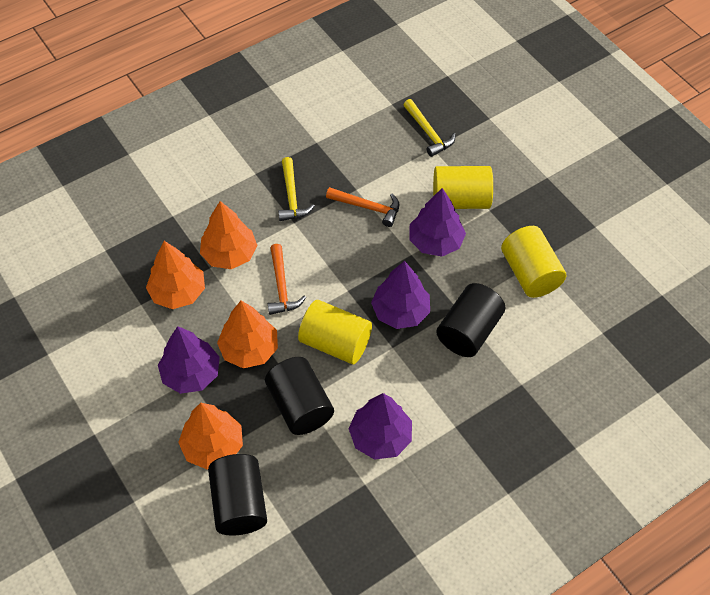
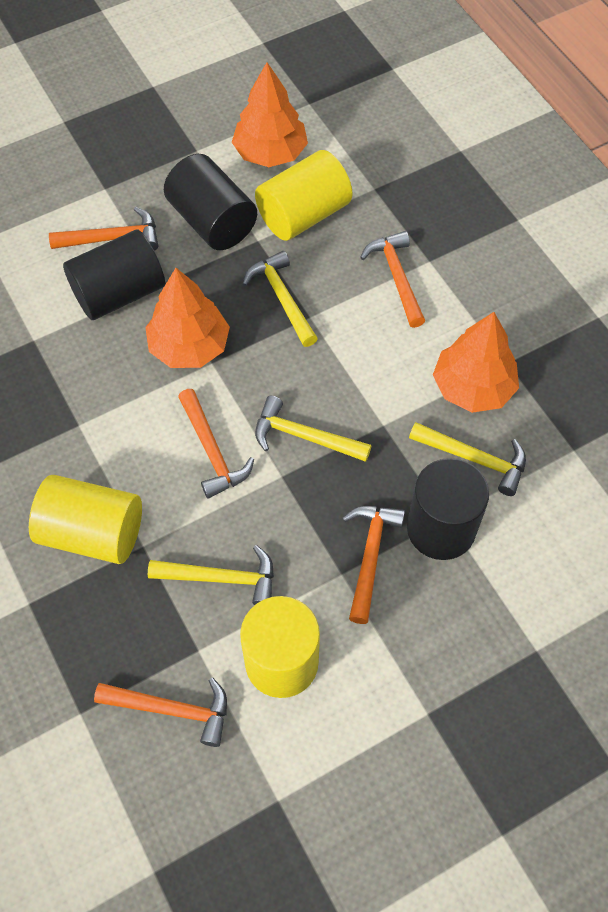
orange hammer: 2 -> 5
orange tree: 4 -> 3
purple tree: 4 -> 0
yellow hammer: 2 -> 4

